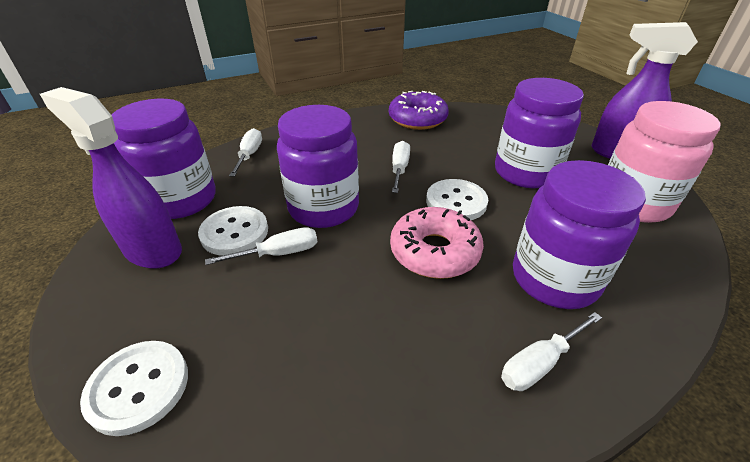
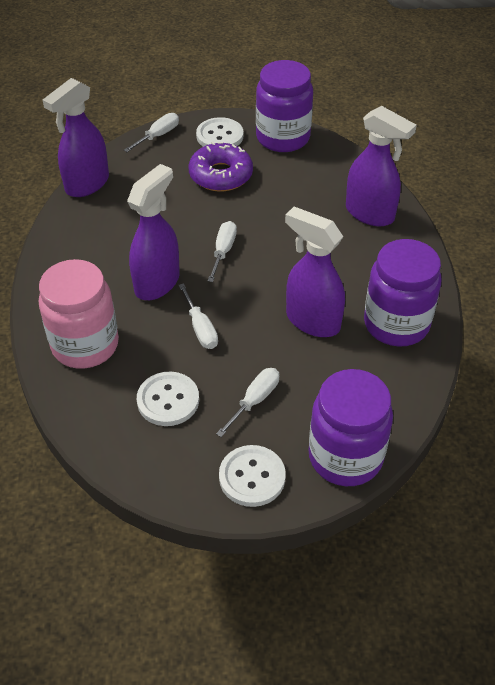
pink donut: 1 -> 0
purple jar: 4 -> 3
purple spray bottle: 2 -> 4

